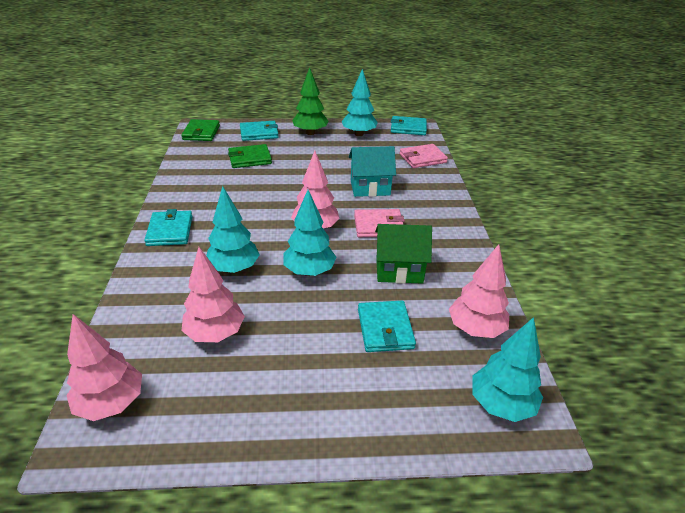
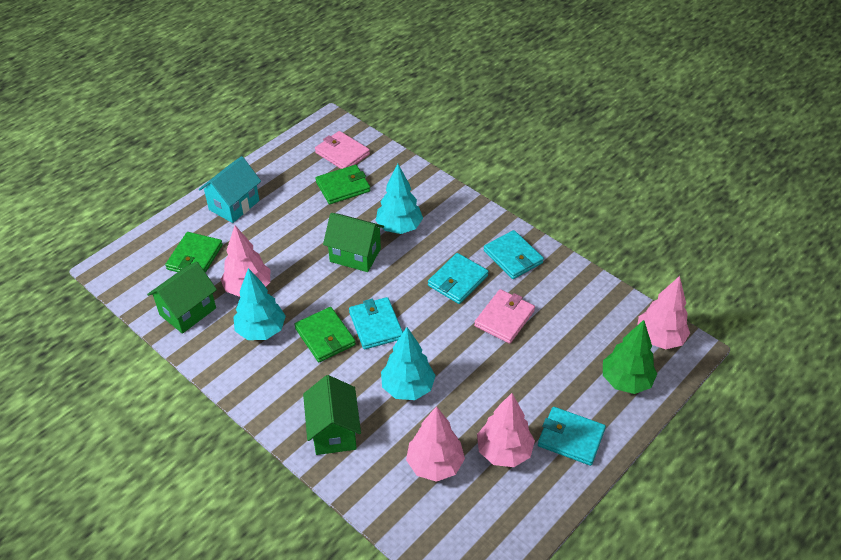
green house: 1 -> 3
green wallet: 2 -> 3
turquoise tree: 4 -> 3

